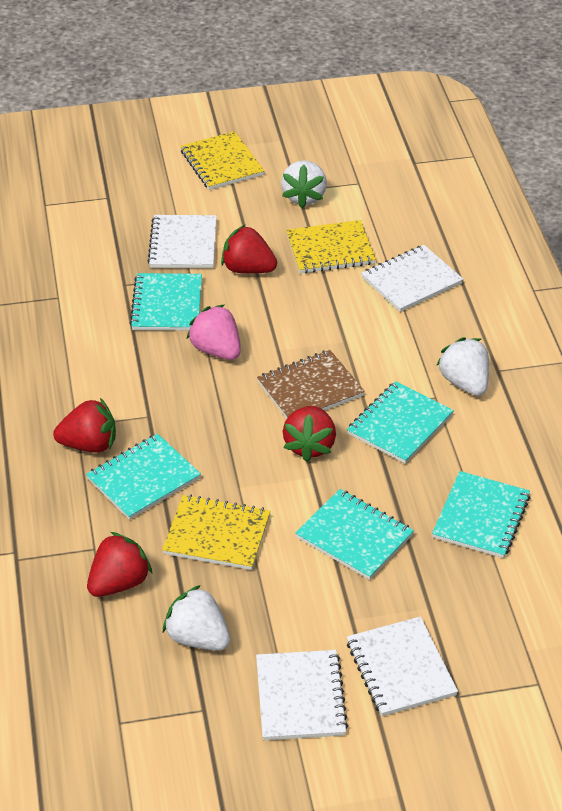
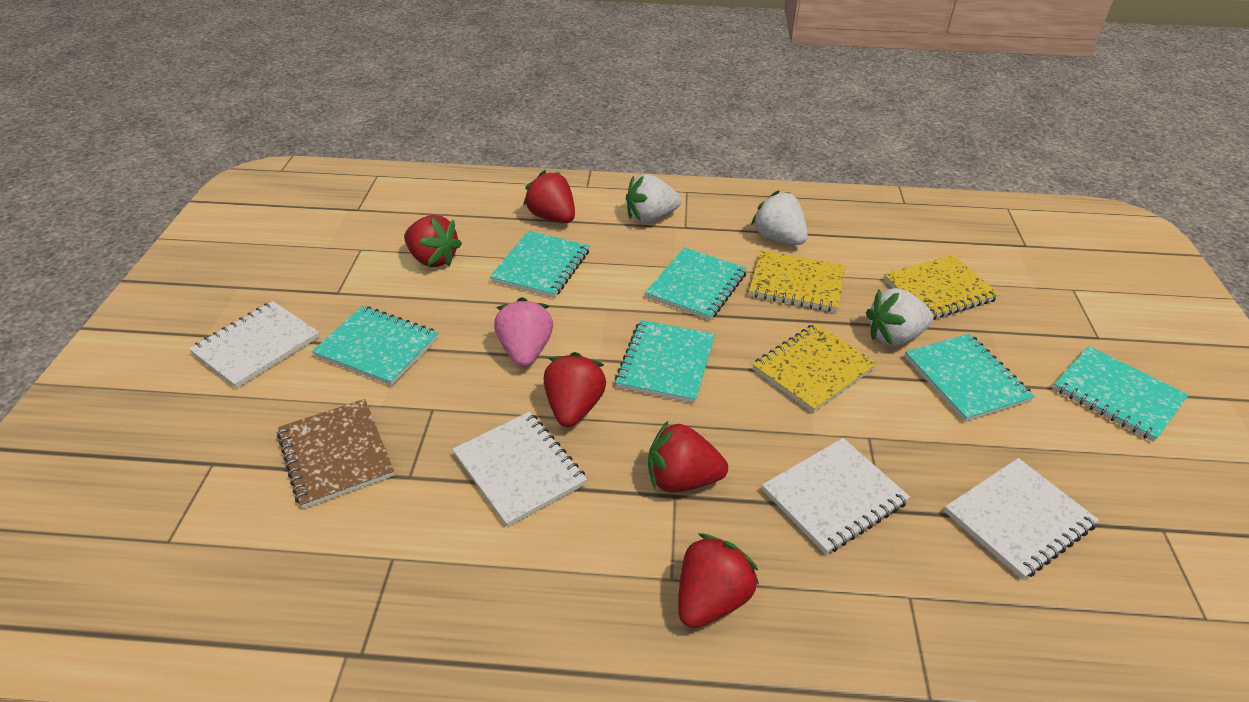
red strawberry: 4 -> 5
turquoise notebook: 5 -> 6

